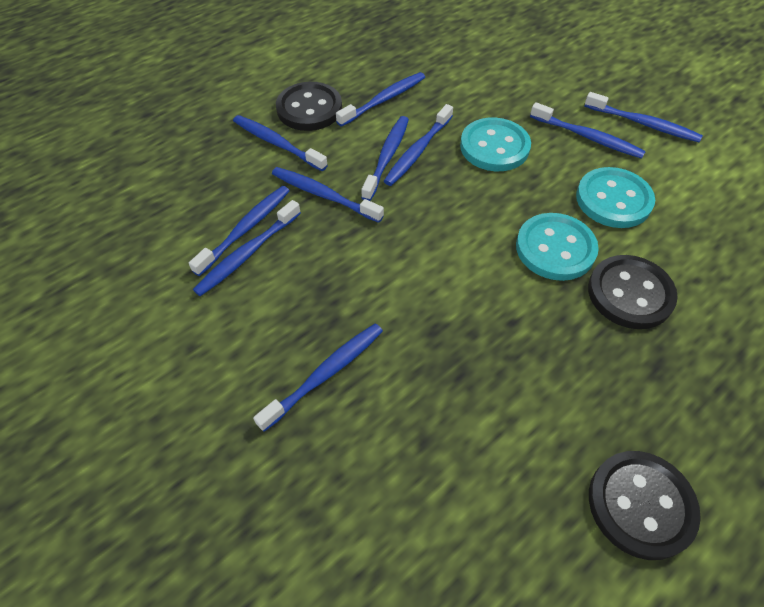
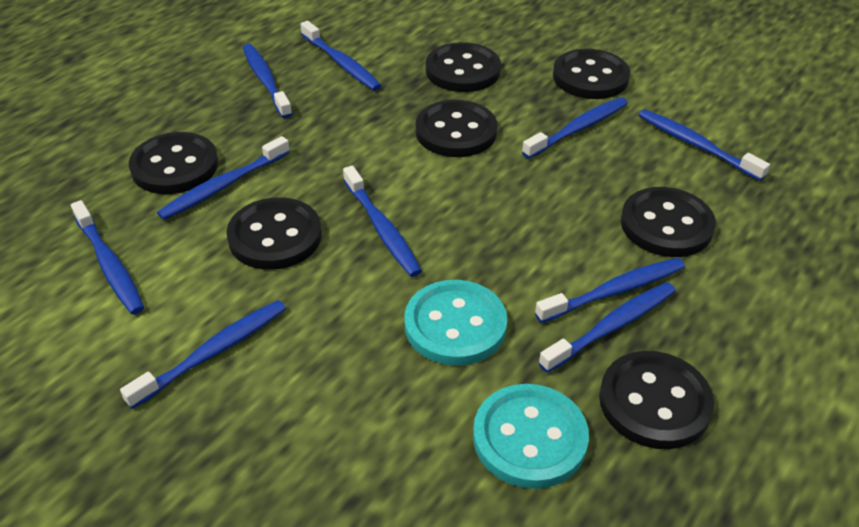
black button: 3 -> 7
turquoise button: 3 -> 2

